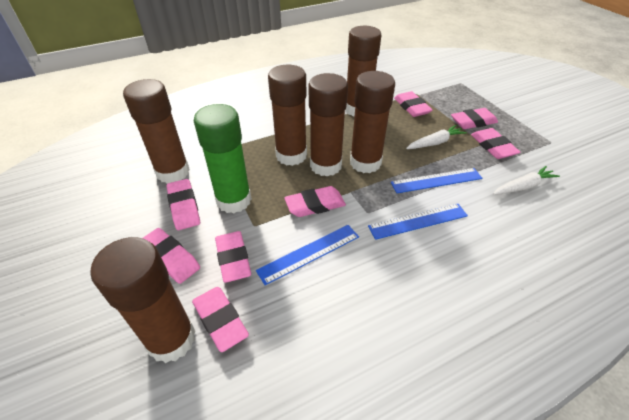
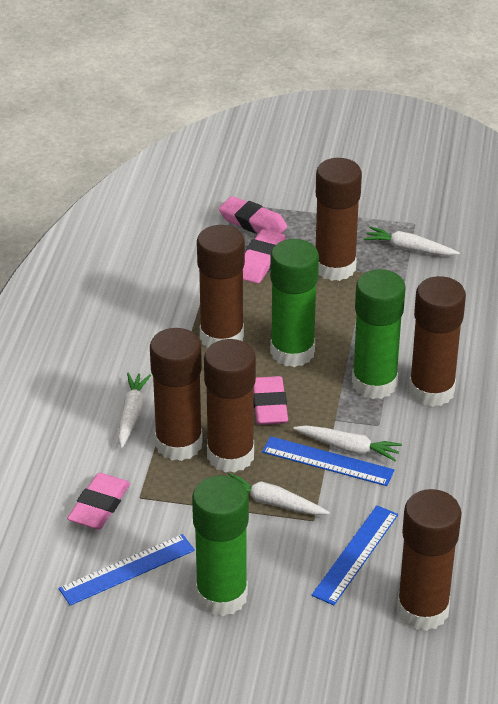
green glue stick: 1 -> 3
pink eraser: 8 -> 4
white carrot: 2 -> 4

